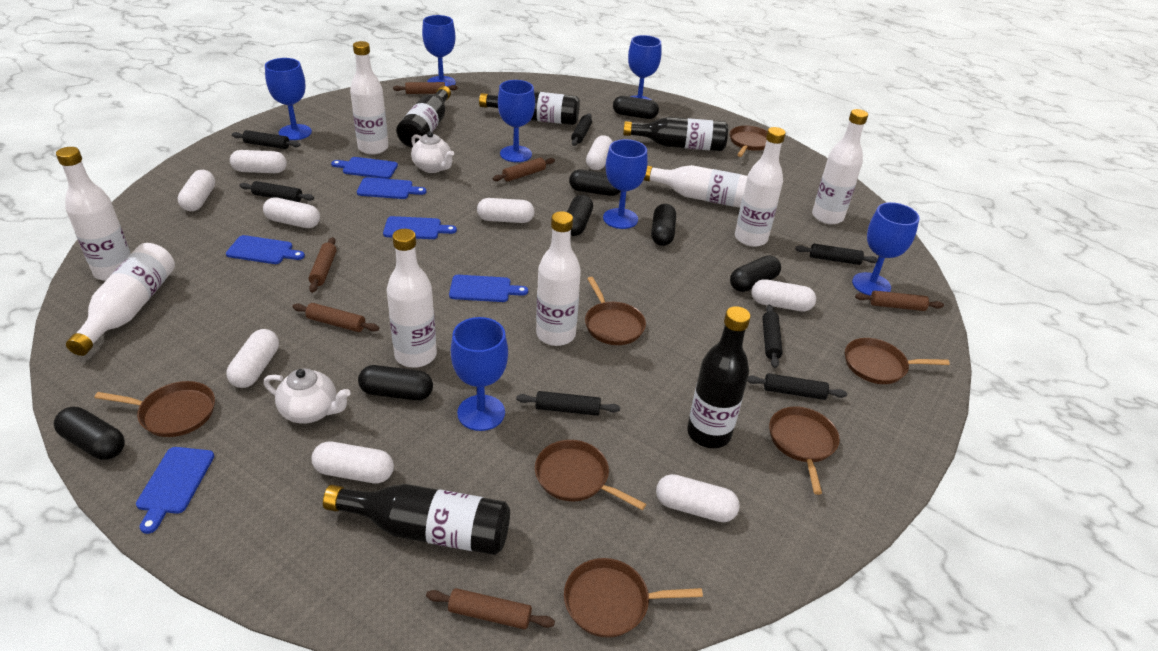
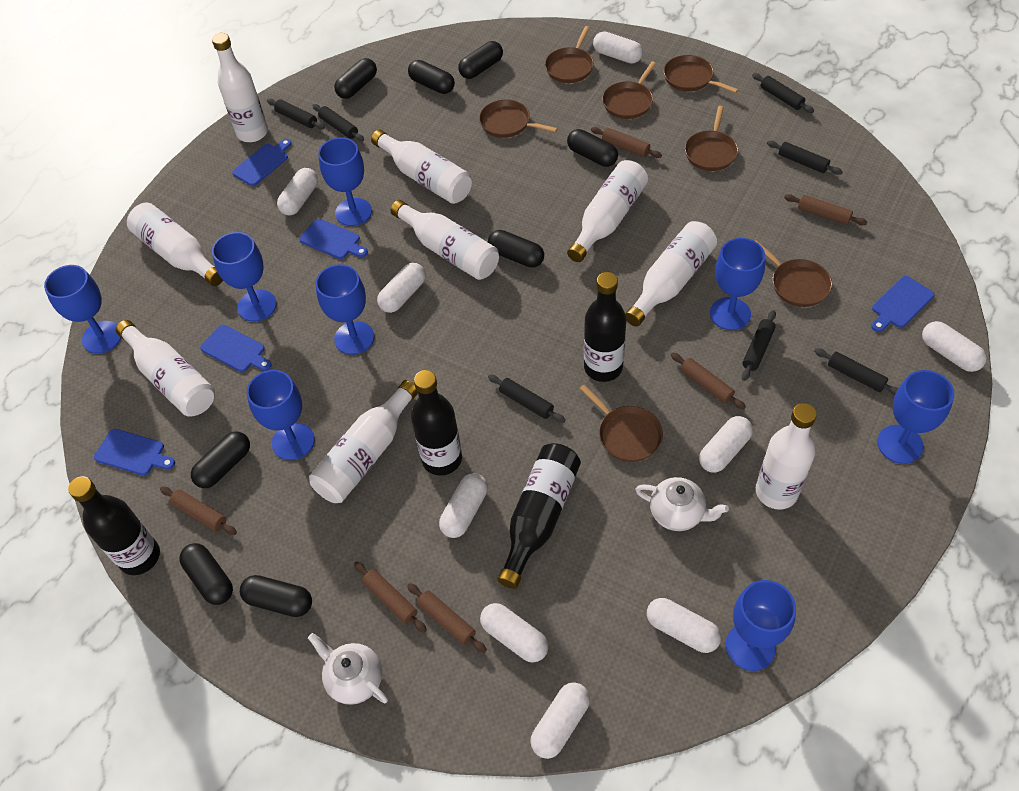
black bottle: 5 -> 4
black capsule: 7 -> 8
blue cutting board: 6 -> 5
blue goblet: 7 -> 8
white bottle: 8 -> 9

